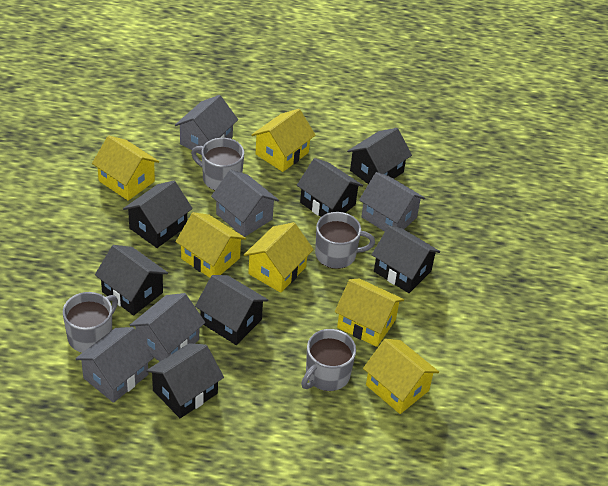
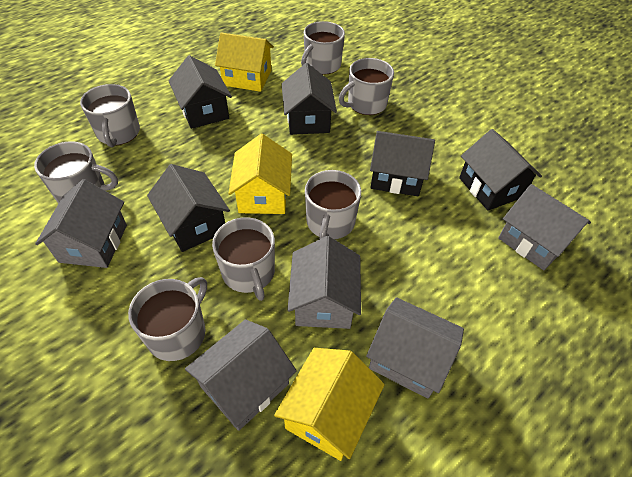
black house: 7 -> 5
grey mug: 4 -> 7
yellow house: 6 -> 3

